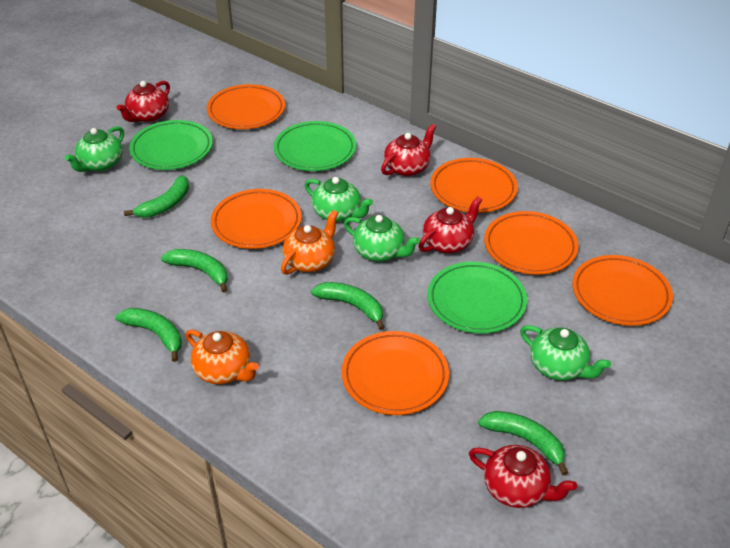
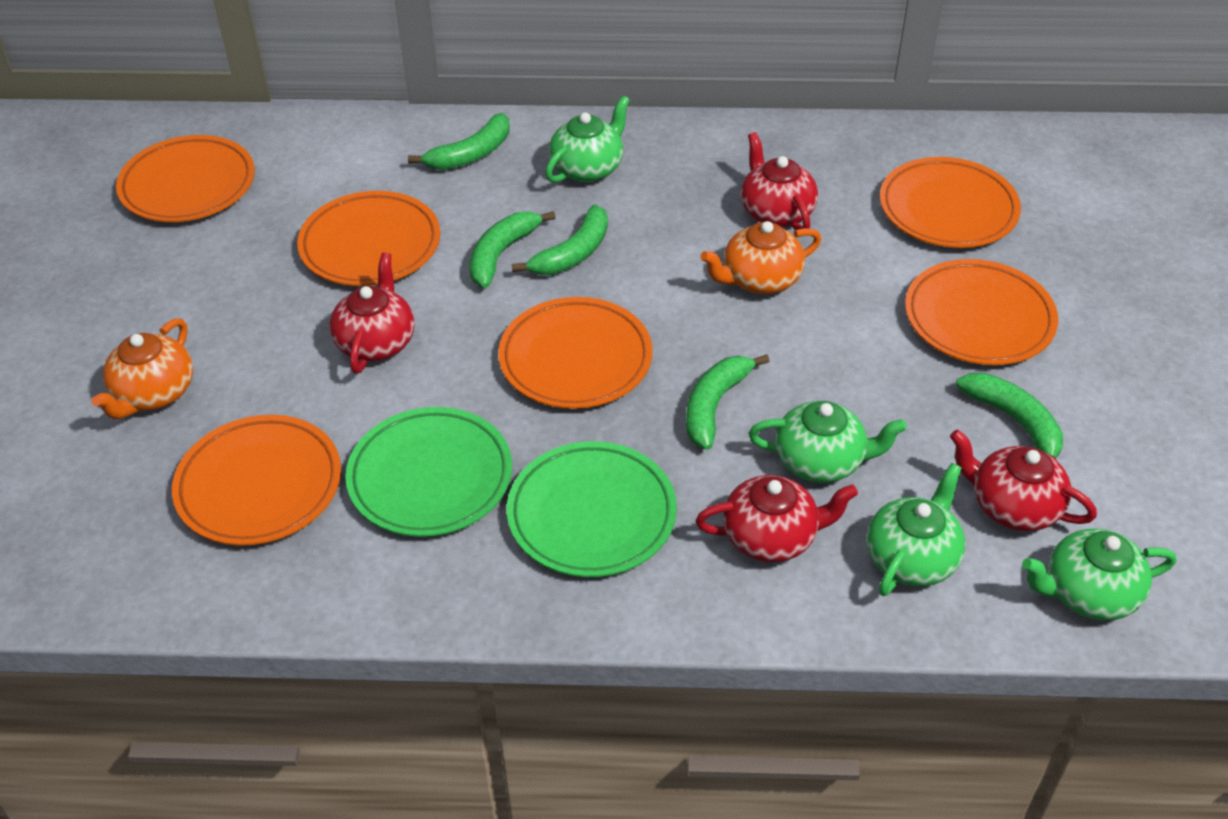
green plate: 3 -> 2

